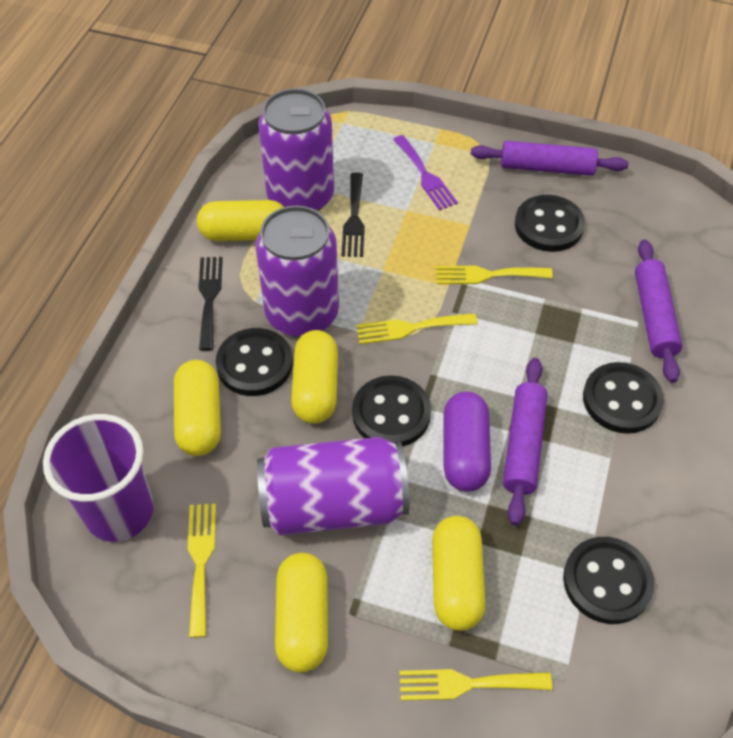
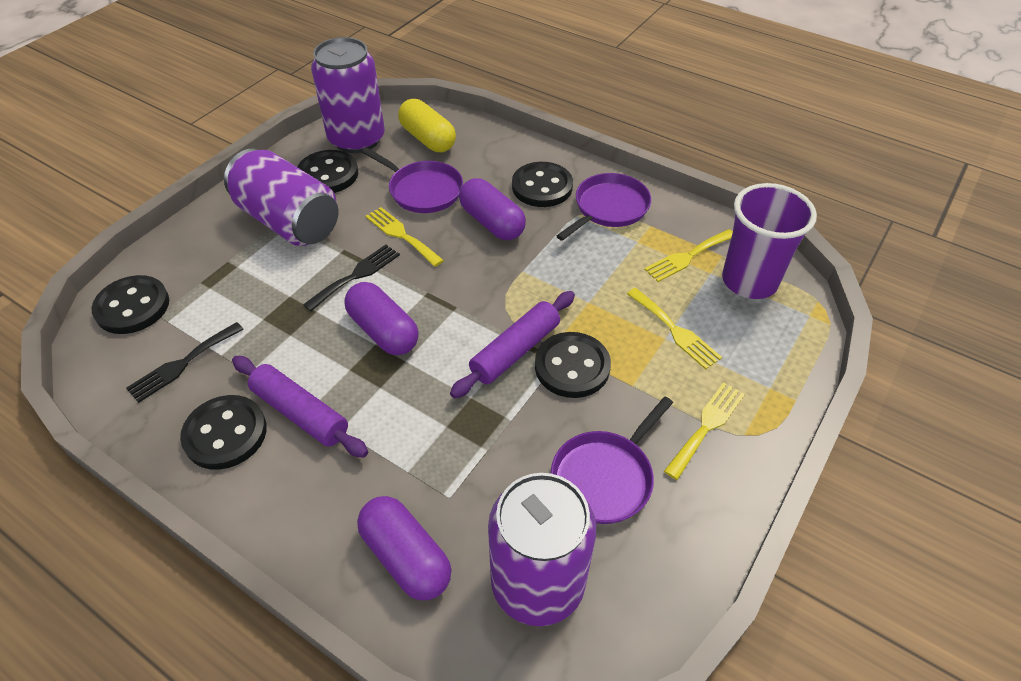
purple capsule: 1 -> 3
purple fork: 1 -> 0
purple pan: 0 -> 3
purple rolling pin: 3 -> 2
yellow capsule: 5 -> 1

